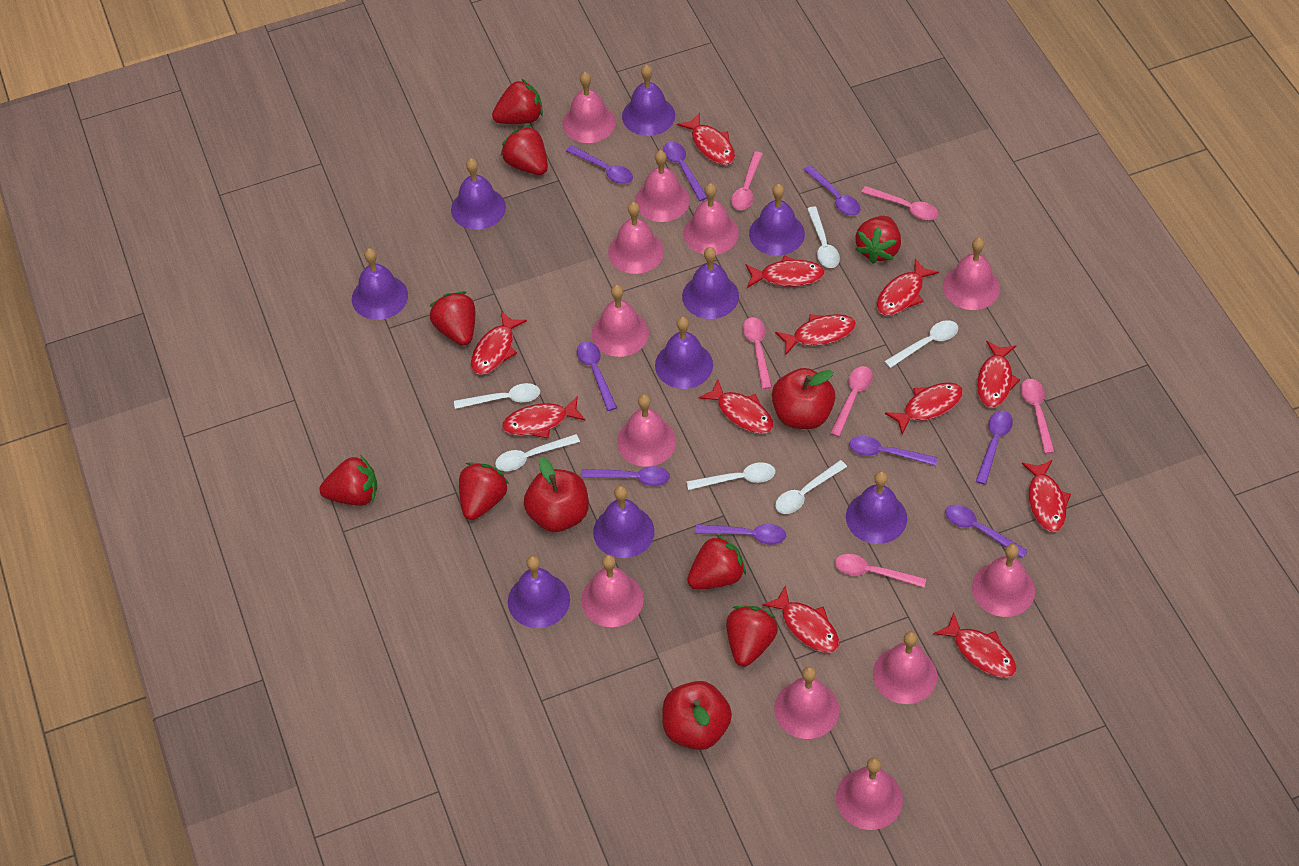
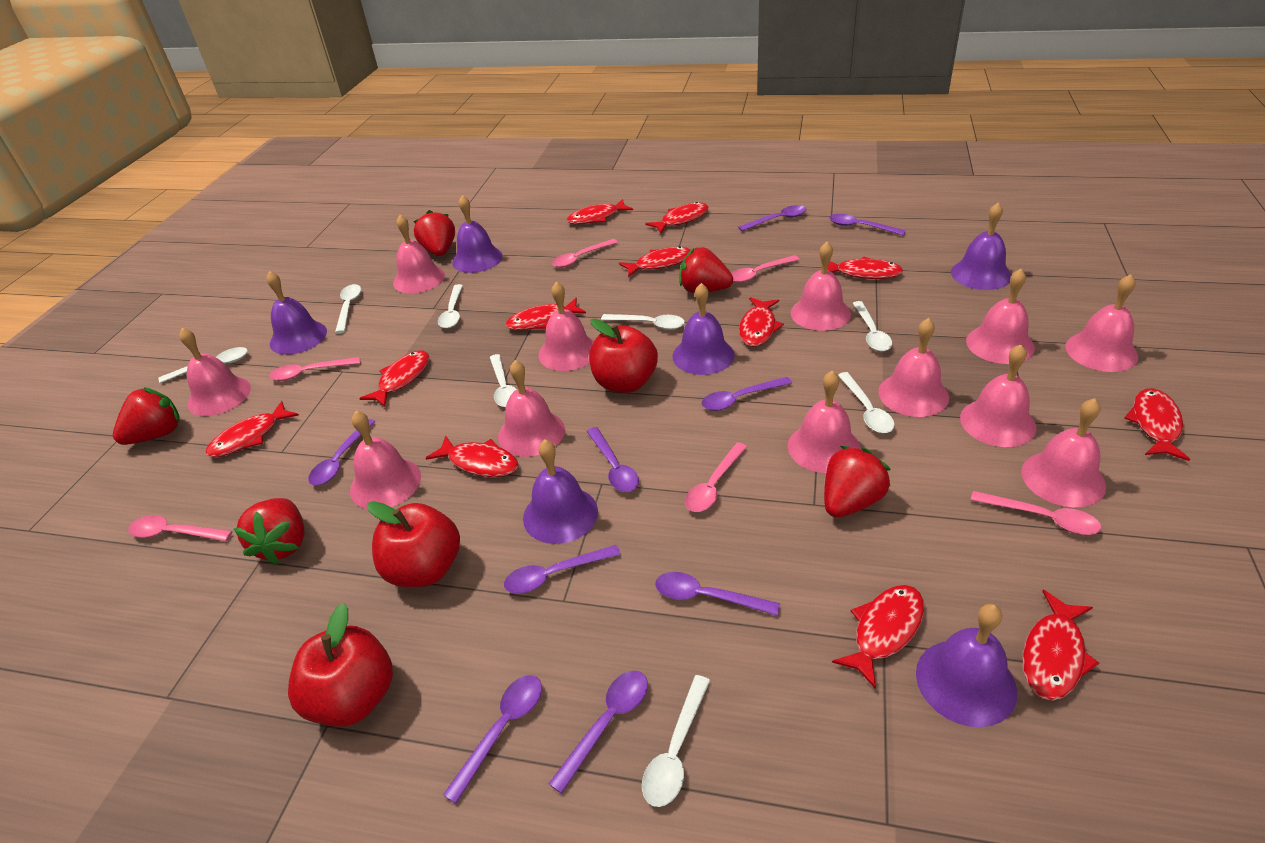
purple bell: 9 -> 6
red strawberry: 8 -> 5
white spoon: 6 -> 8

